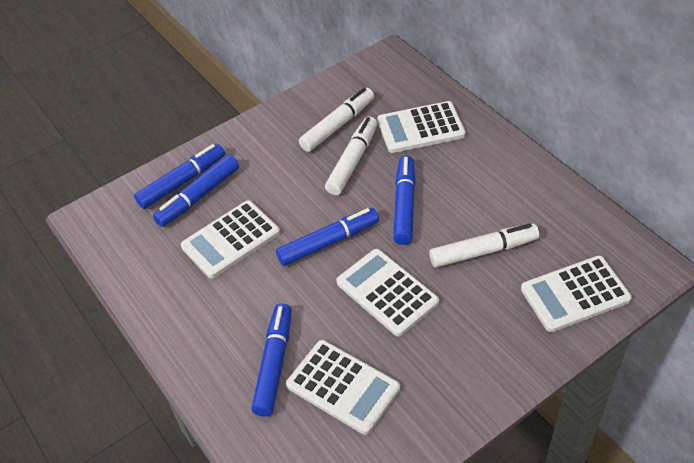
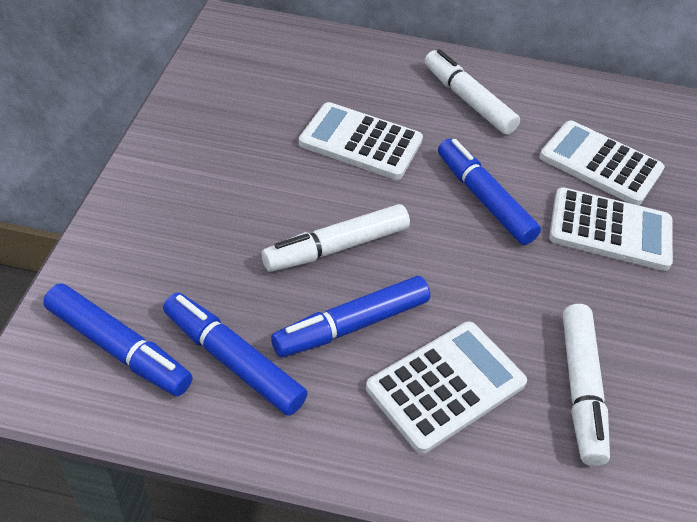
blue marker: 5 -> 4
white calculator: 5 -> 4

